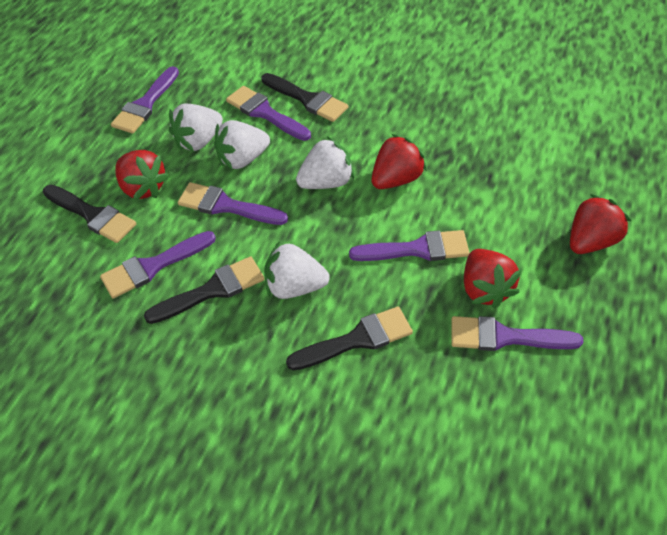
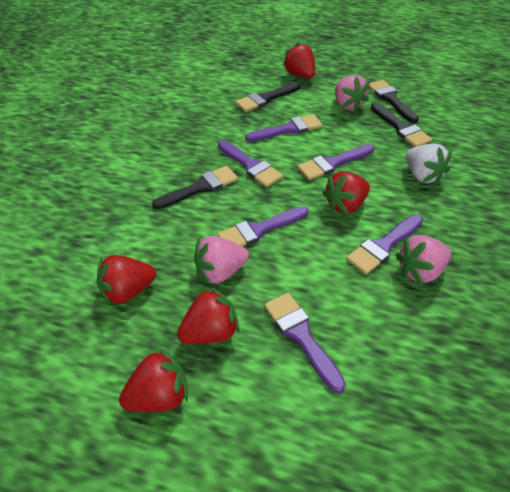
pink strawberry: 0 -> 3
red strawberry: 4 -> 5
white strawberry: 4 -> 1

